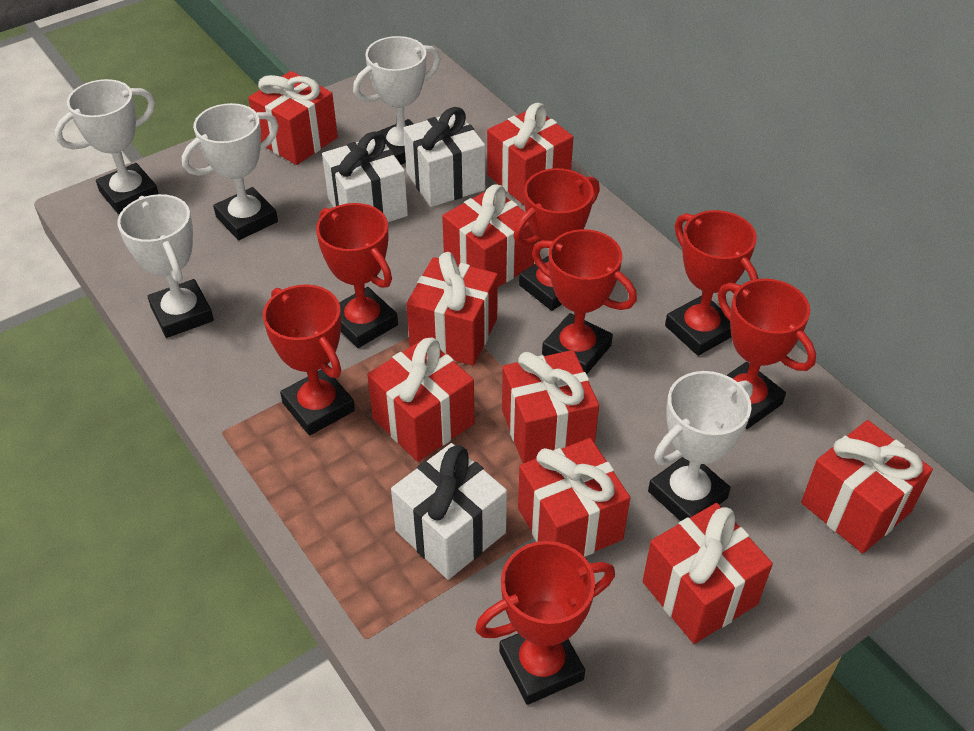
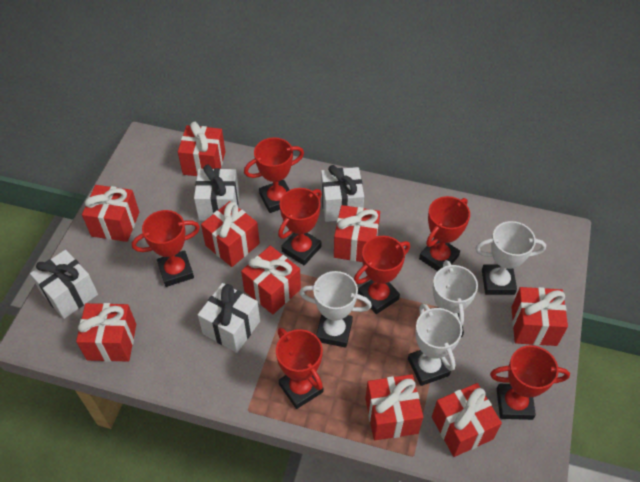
white gift: 3 -> 4
white trophy: 5 -> 4

